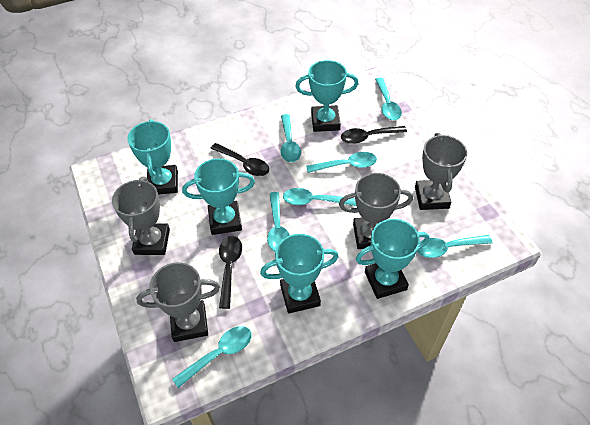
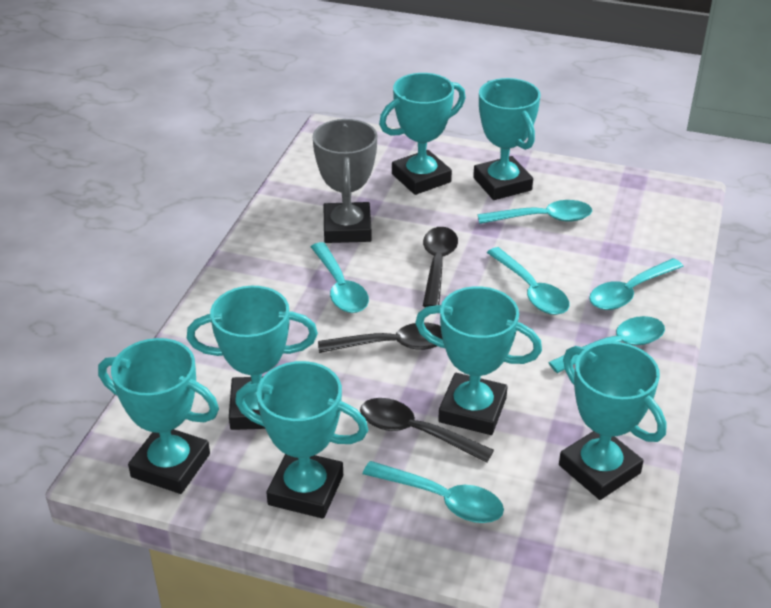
grey trophy: 4 -> 1
turquoise spoon: 7 -> 6
turquoise trophy: 5 -> 7

